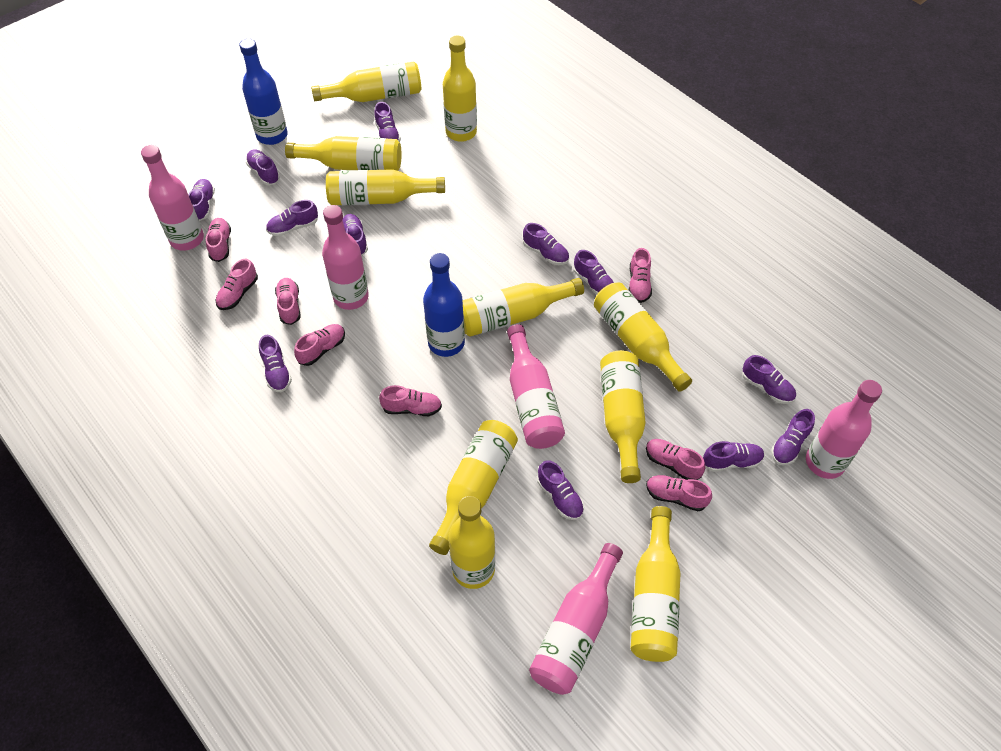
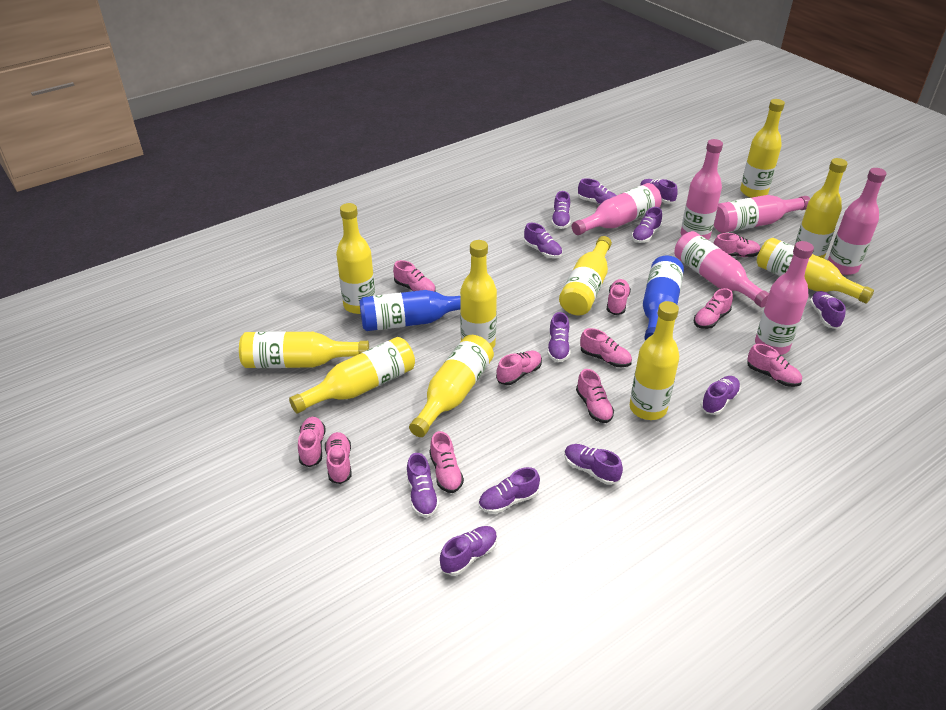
pink bottle: 5 -> 6
pink shoe: 8 -> 11

